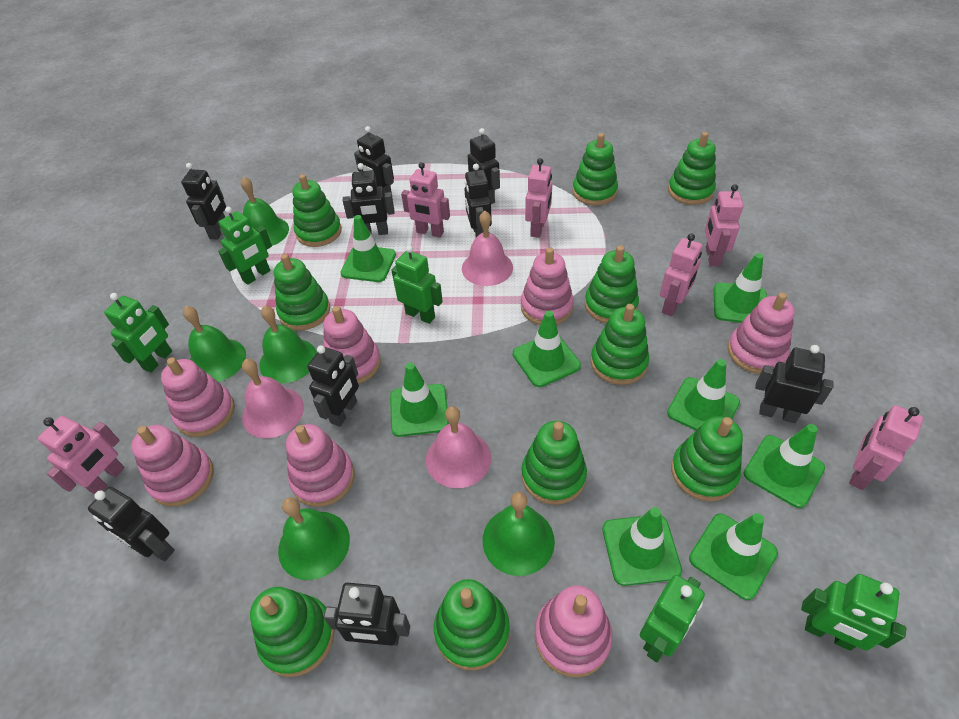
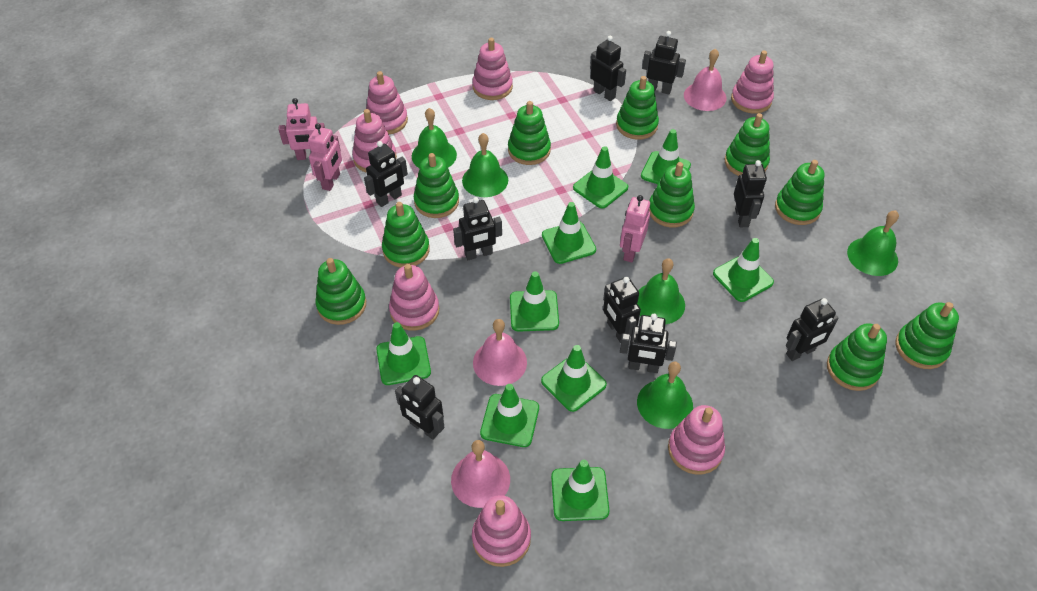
green robot: 5 -> 0
green traffic cone: 8 -> 9
pink robot: 6 -> 3

